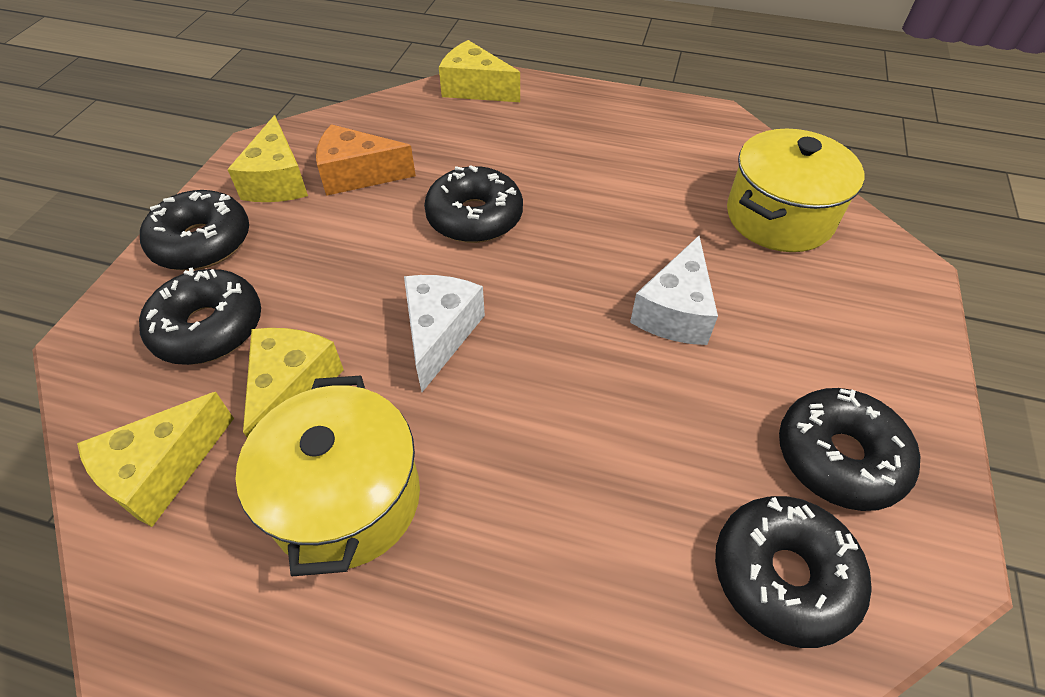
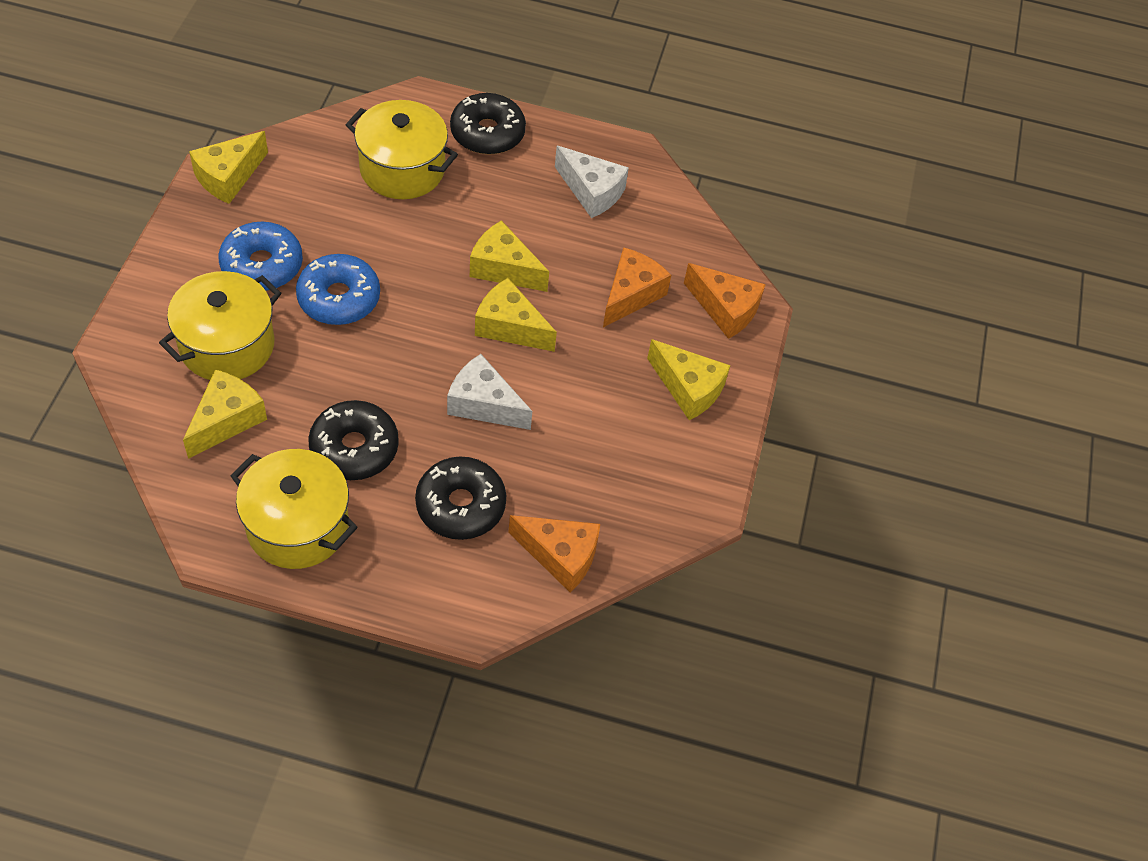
black donut: 5 -> 3
blue donut: 0 -> 2
orange cheese: 1 -> 3
yellow cheese: 4 -> 5
yellow pot: 2 -> 3

